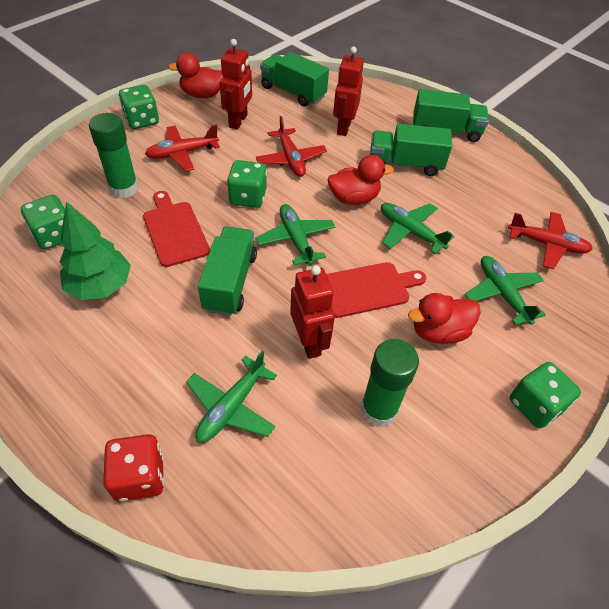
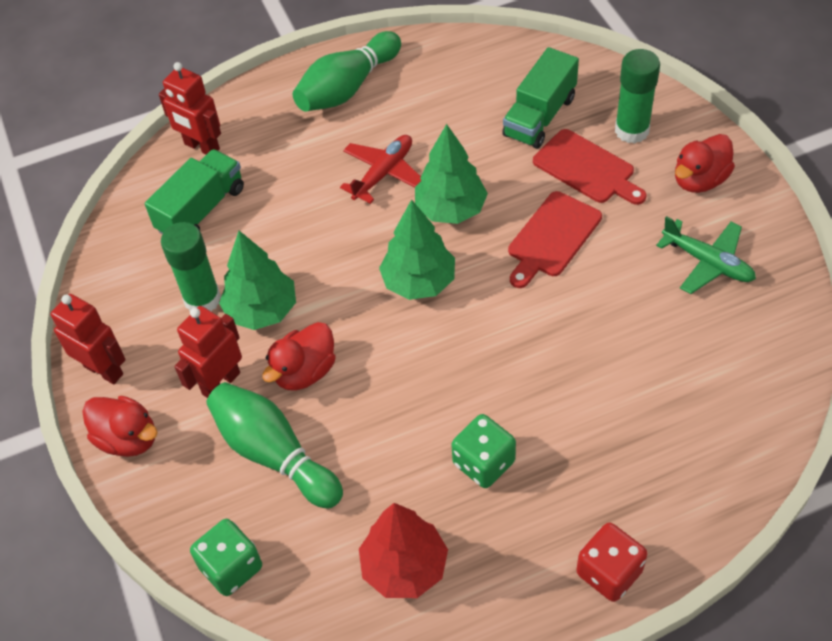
green bowling pin: 0 -> 2
green dice: 4 -> 2
green plane: 4 -> 1
green tree: 1 -> 3
green truck: 4 -> 2
red plane: 3 -> 1
red tree: 0 -> 1

